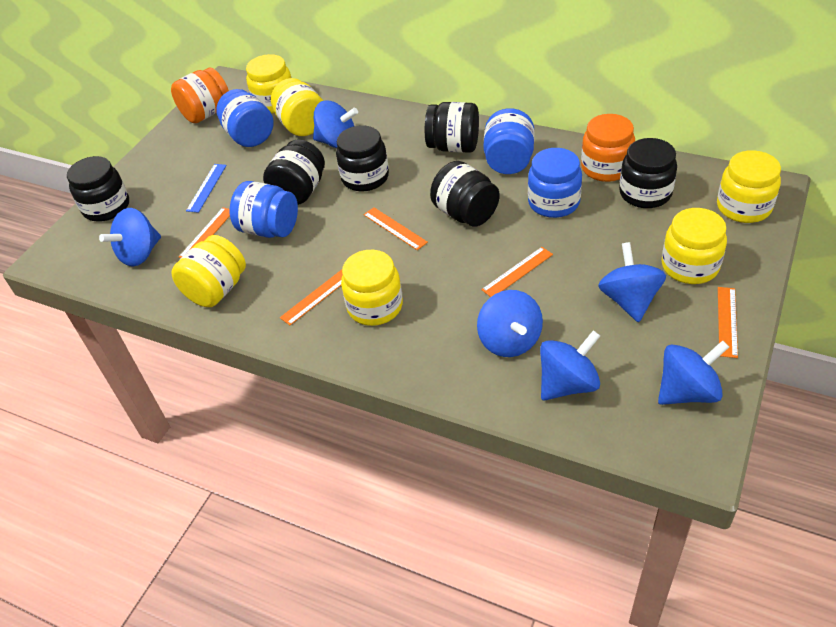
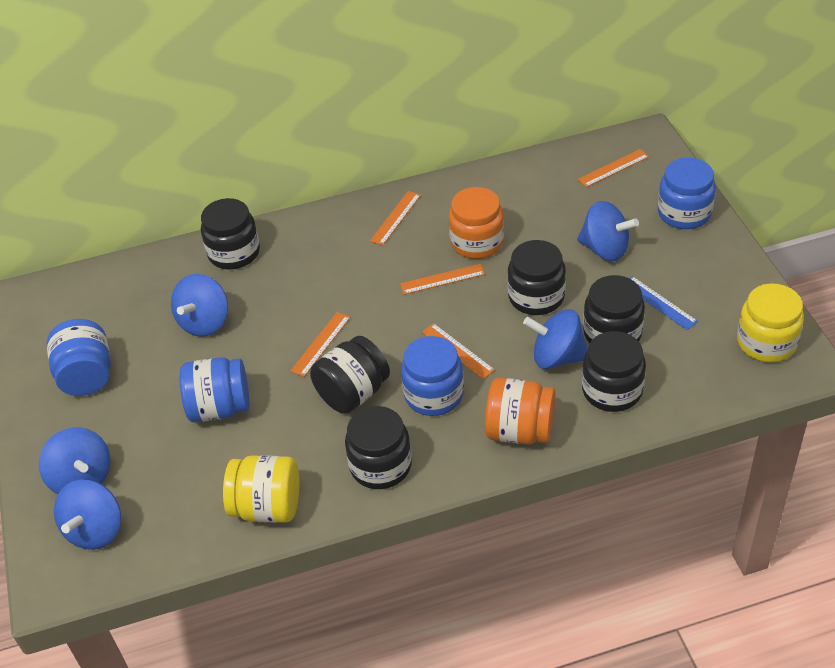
blue spinning top: 6 -> 5
yellow jar: 6 -> 2

